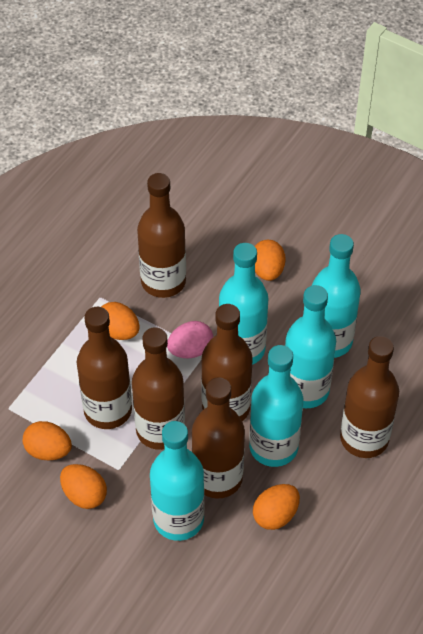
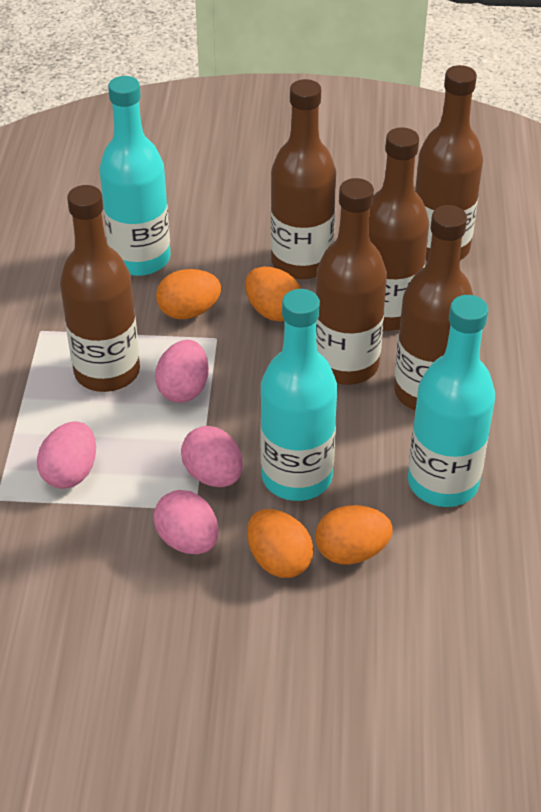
orange egg: 5 -> 4
pink egg: 1 -> 4
turquoise bottle: 5 -> 3

